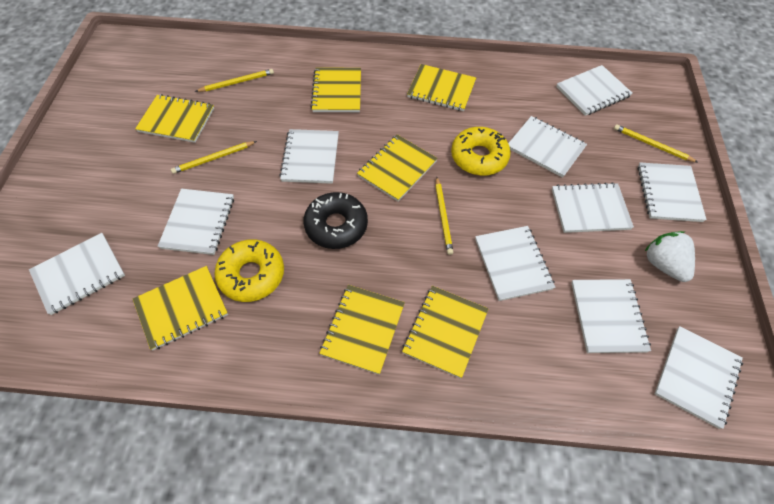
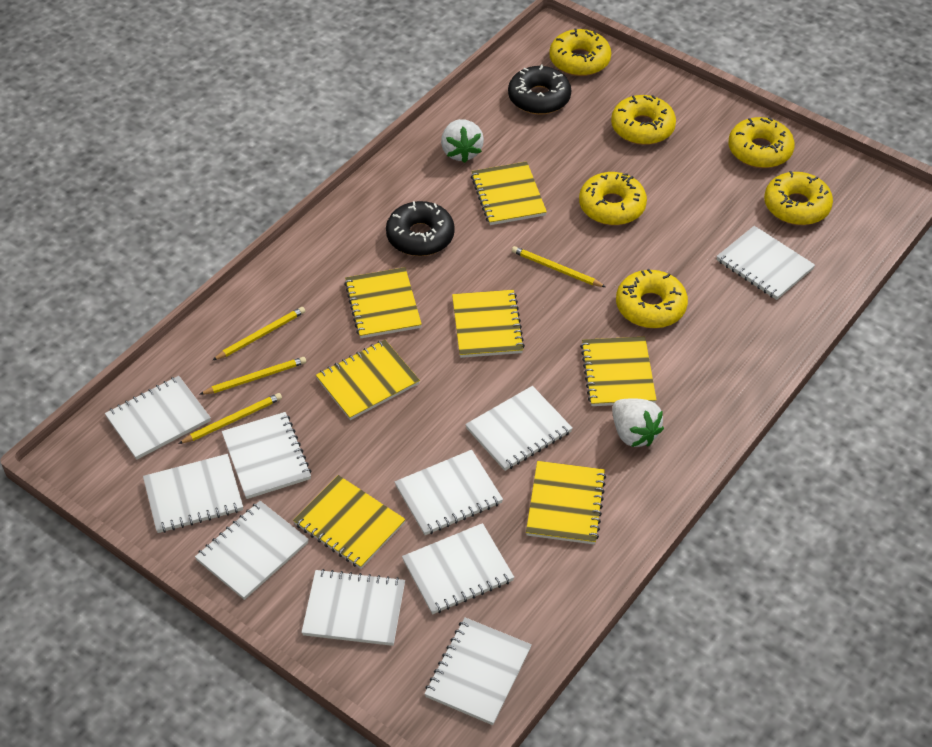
black donut: 1 -> 2
white strawberry: 1 -> 2
yellow donut: 2 -> 6

